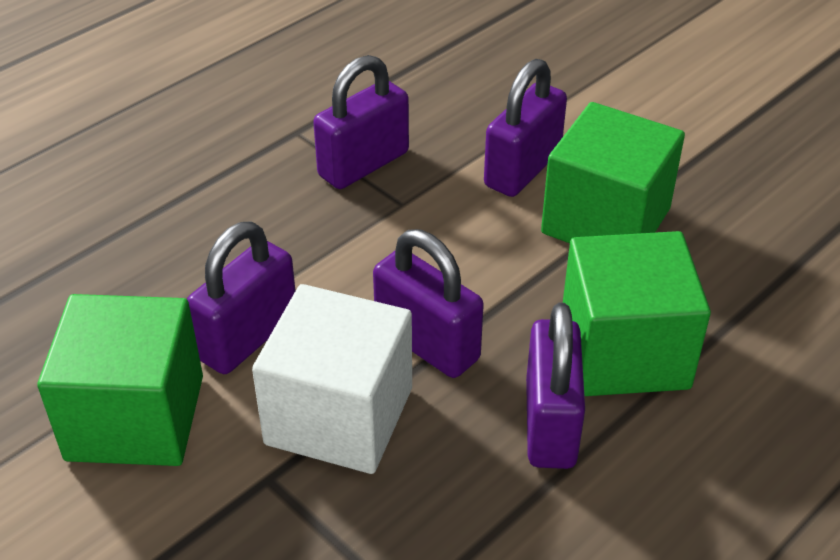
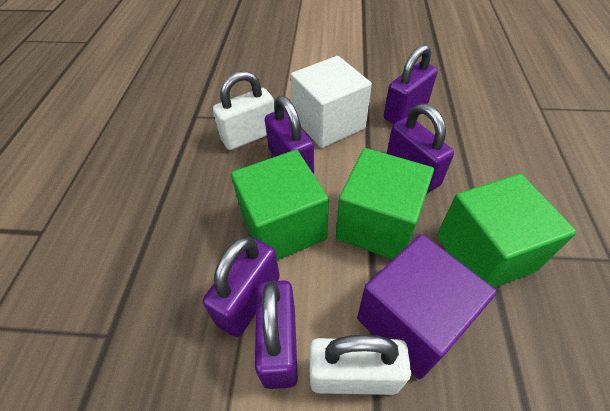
purple cube: 0 -> 1
white padlock: 0 -> 2

